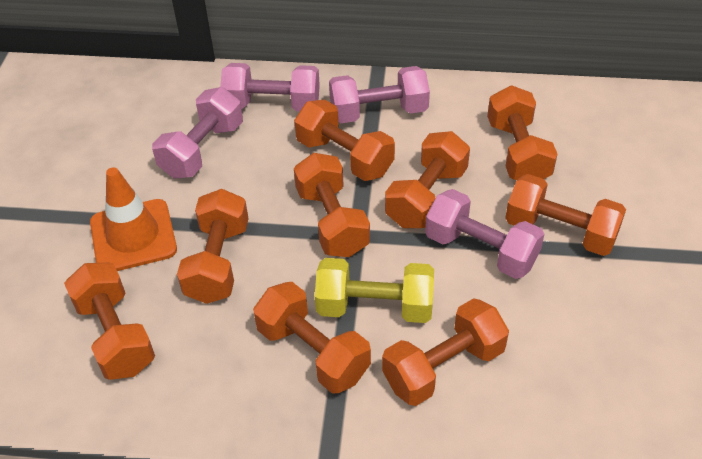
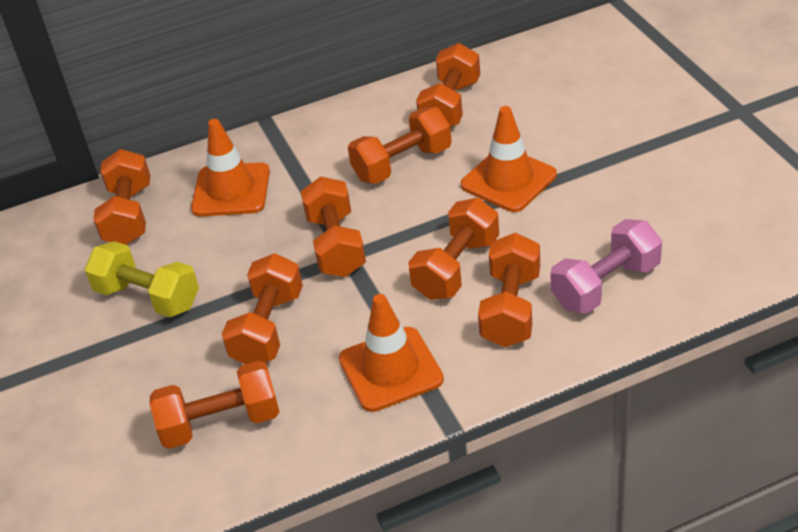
orange dumbbell: 9 -> 8
orange traffic cone: 1 -> 3
pink dumbbell: 4 -> 1

